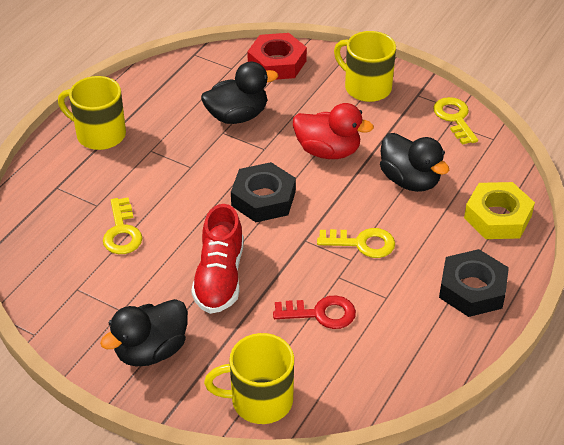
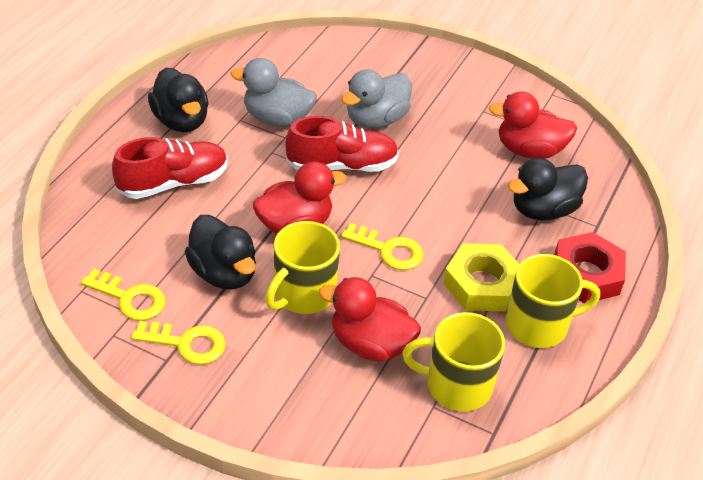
black nut: 2 -> 0
grey duck: 0 -> 2
red duck: 1 -> 3
red key: 1 -> 0
red shoe: 1 -> 2

